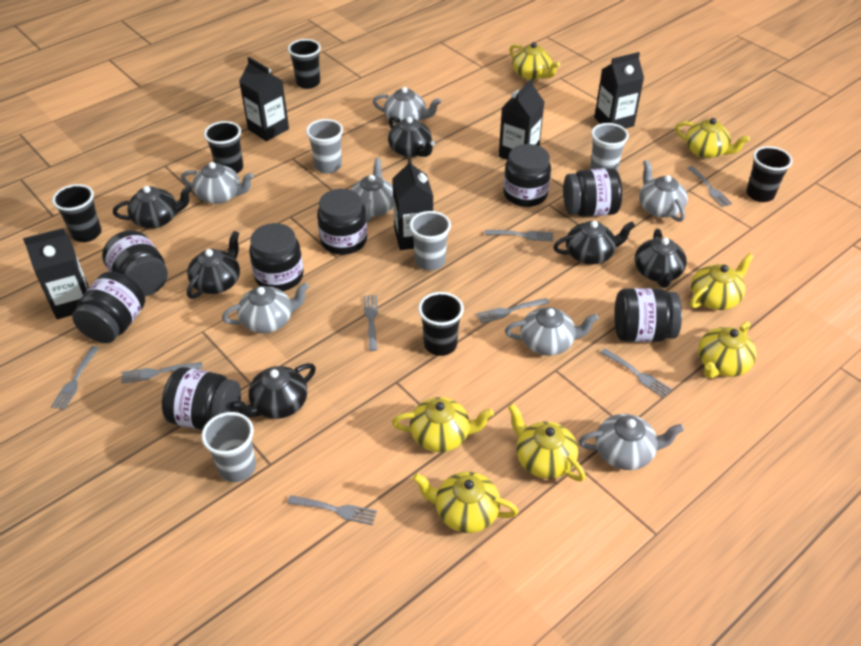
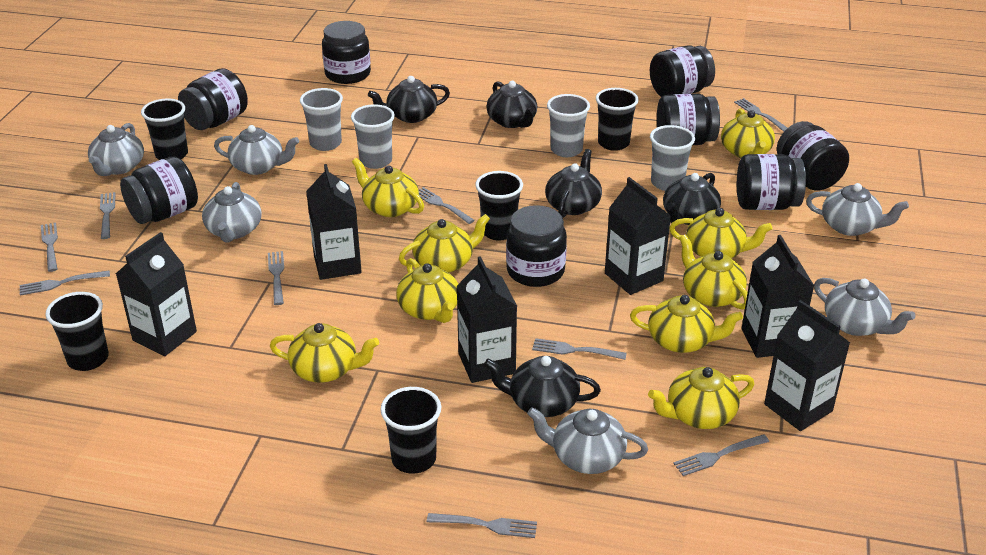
black carton: 5 -> 6
black teapot: 6 -> 5
grey fork: 8 -> 9
grey teapot: 7 -> 6
yellow teapot: 7 -> 9

